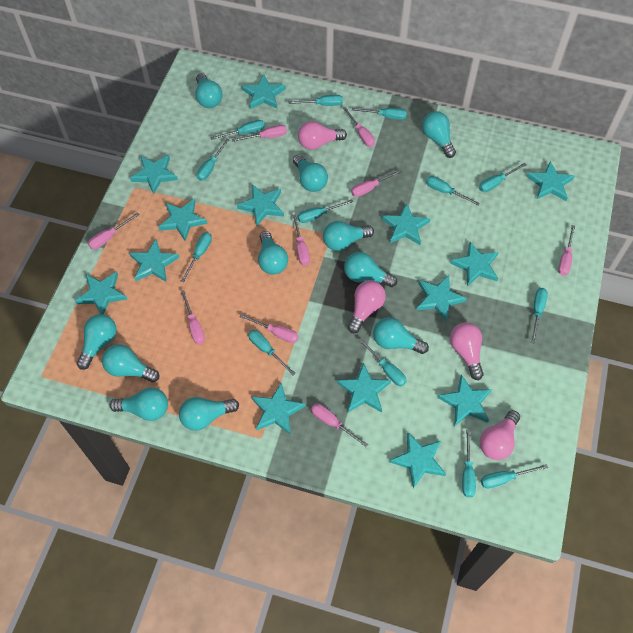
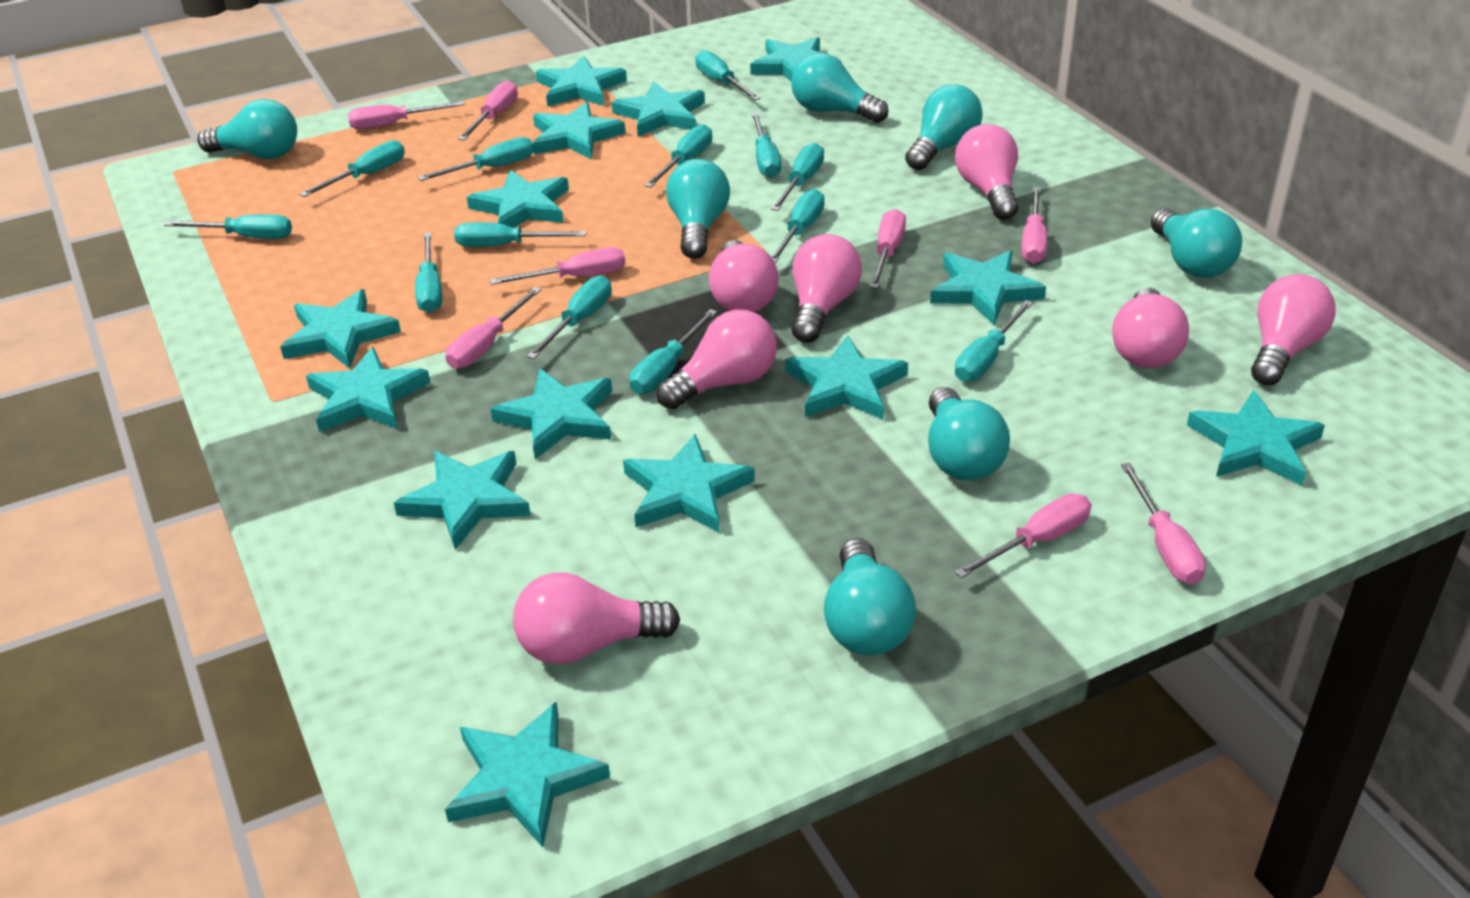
pink light bulb: 4 -> 7
pink screwdriver: 9 -> 8
turquoise light bulb: 11 -> 7

